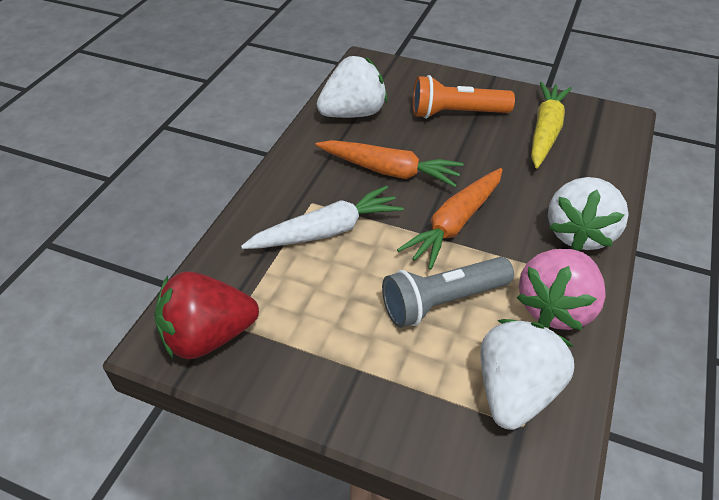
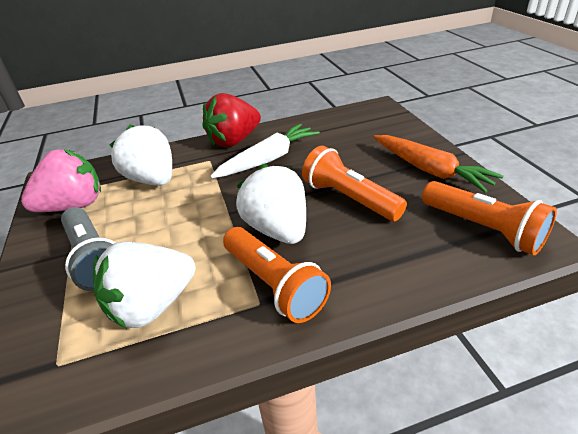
orange carrot: 2 -> 1
orange flashlight: 1 -> 3
yellow carrot: 1 -> 0

